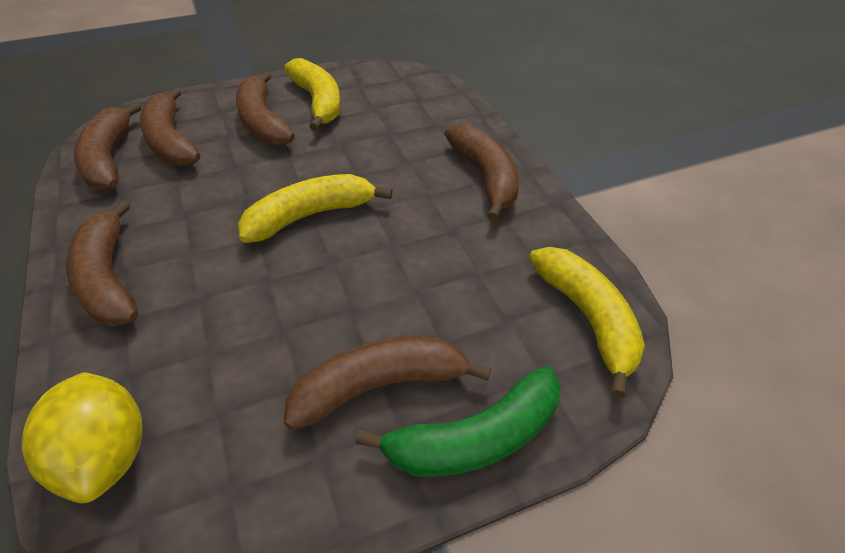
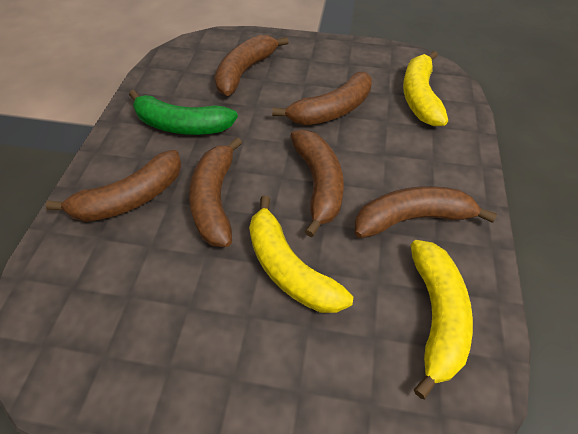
yellow lemon: 1 -> 0

